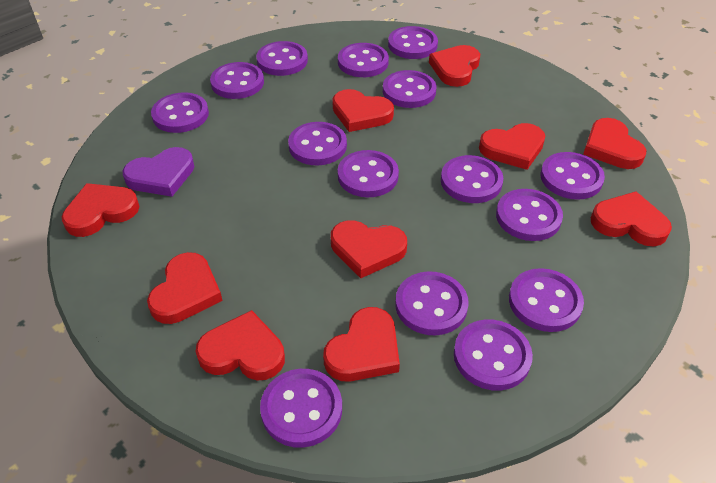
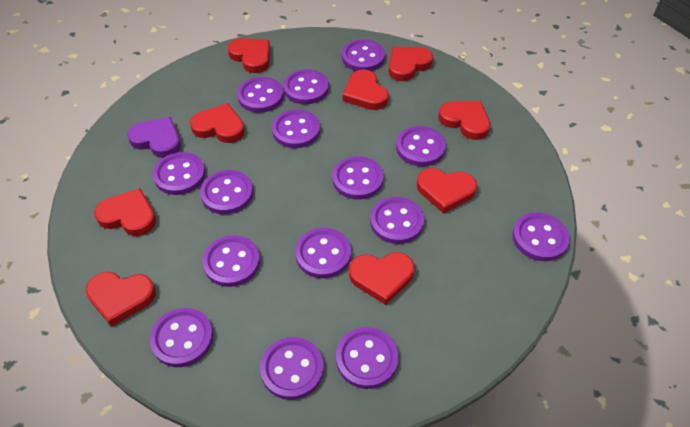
red heart: 10 -> 9

